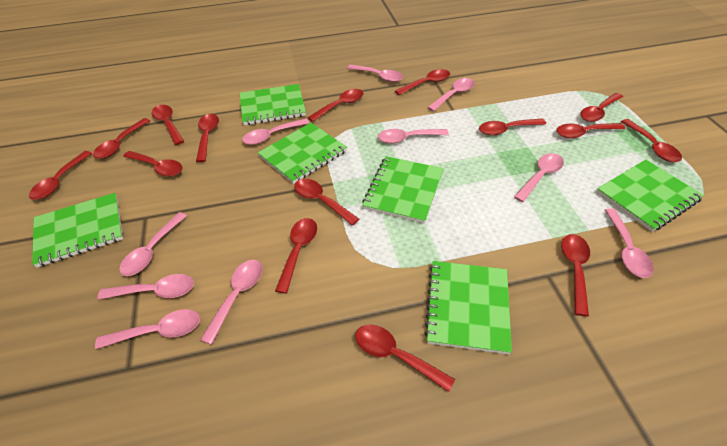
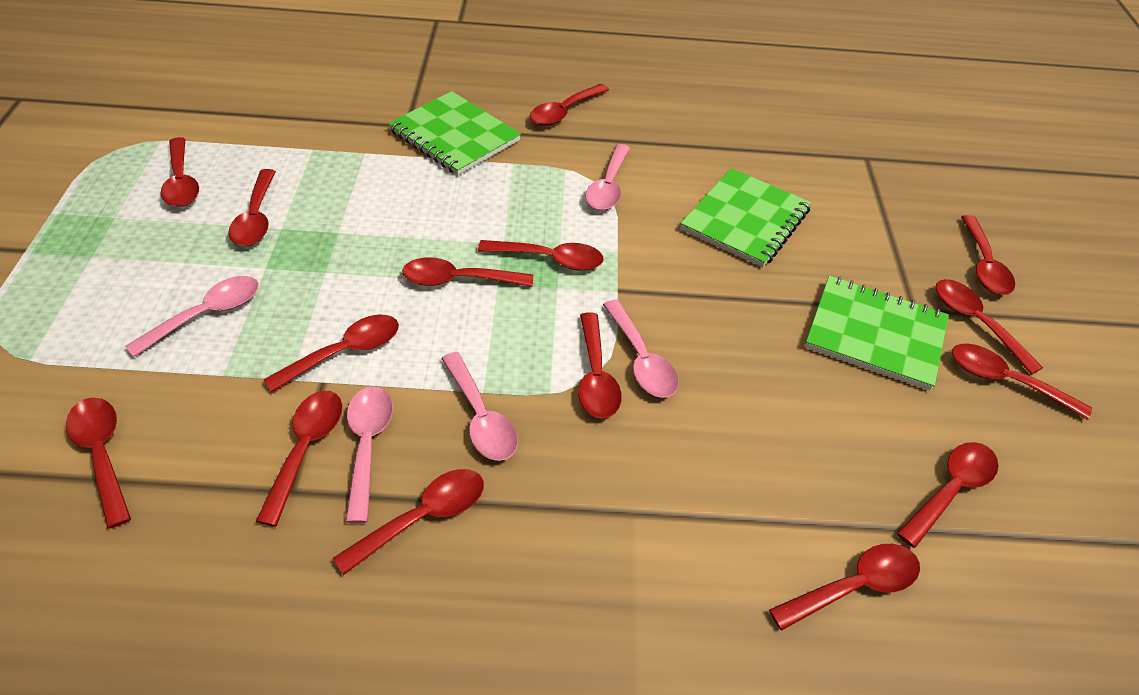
green notebook: 6 -> 3
pink spoon: 10 -> 5

